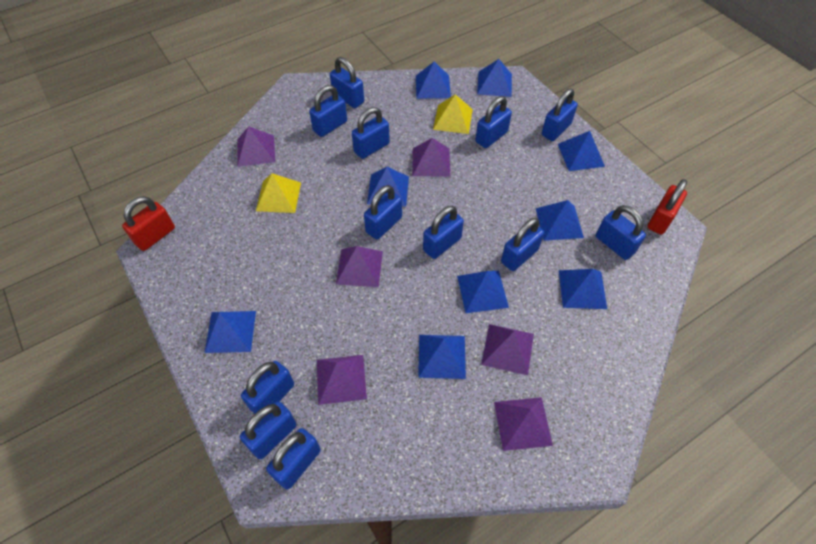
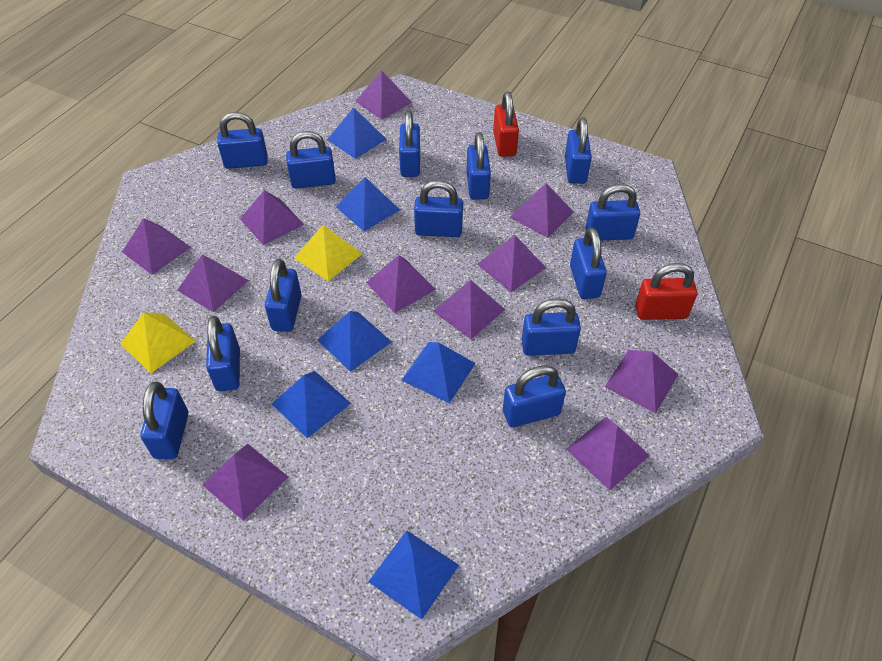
blue padlock: 12 -> 13
blue pyramid: 9 -> 6
purple pyramid: 6 -> 11

